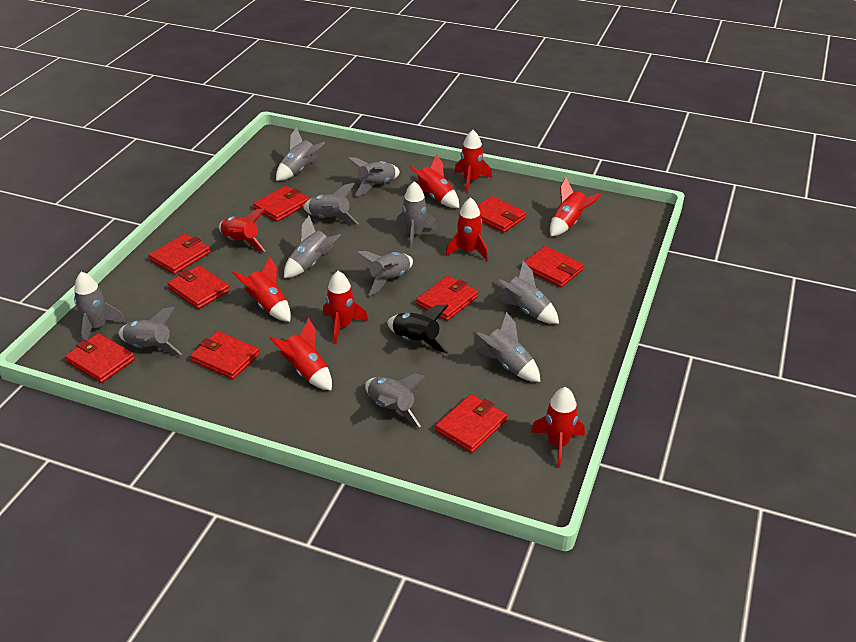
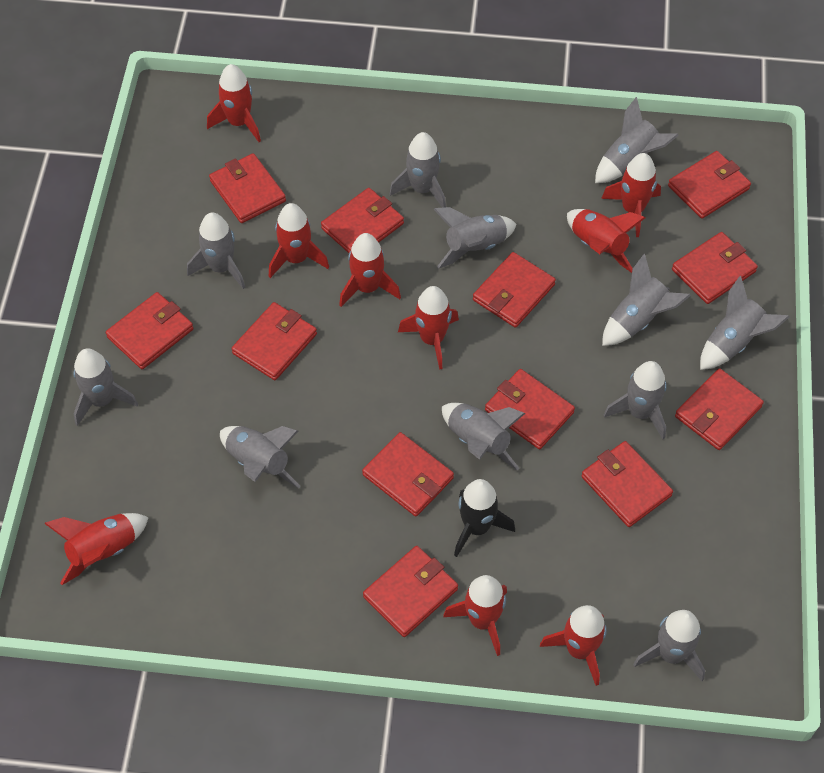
red wallet: 9 -> 12

